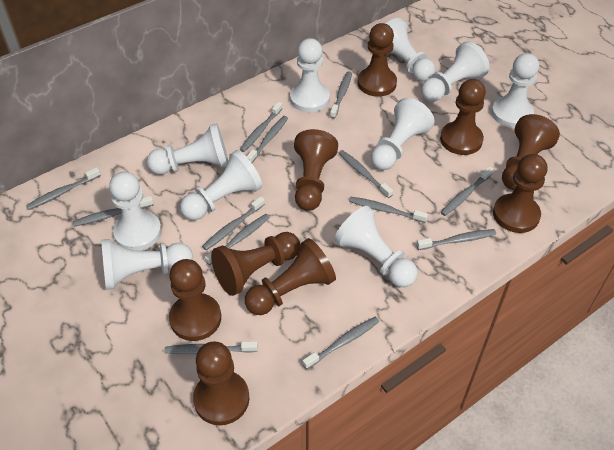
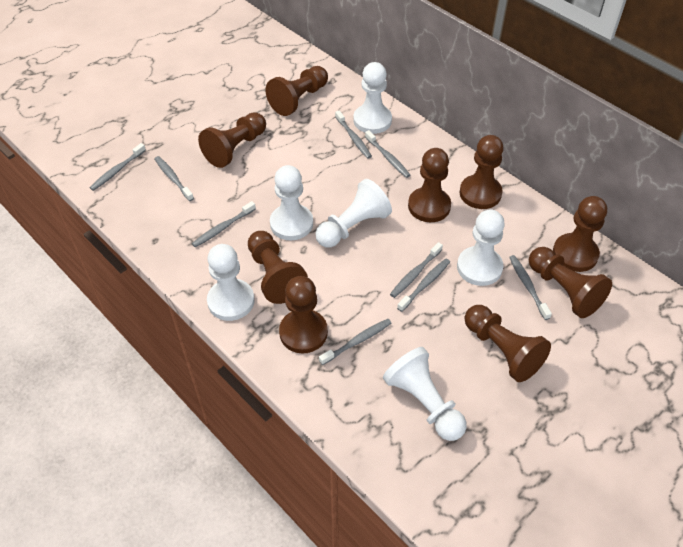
grey toothbrush: 13 -> 9
white pawn: 10 -> 6

